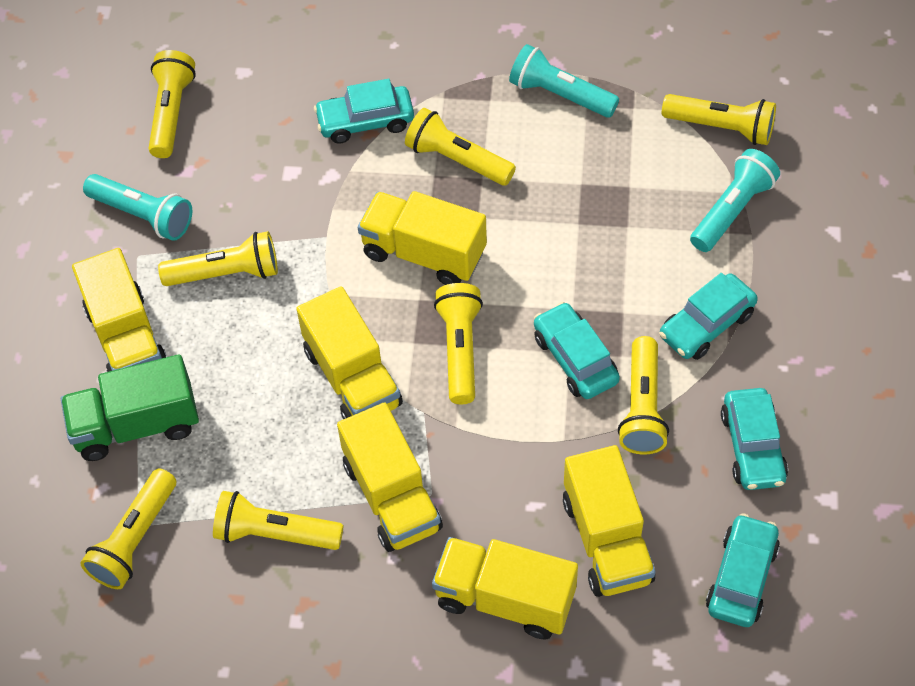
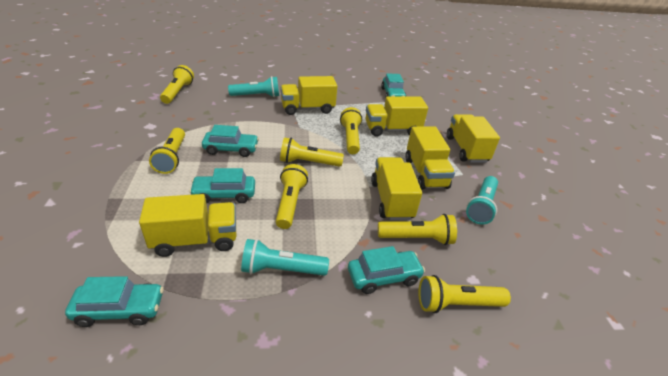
green truck: 1 -> 0
yellow flashlight: 8 -> 7

